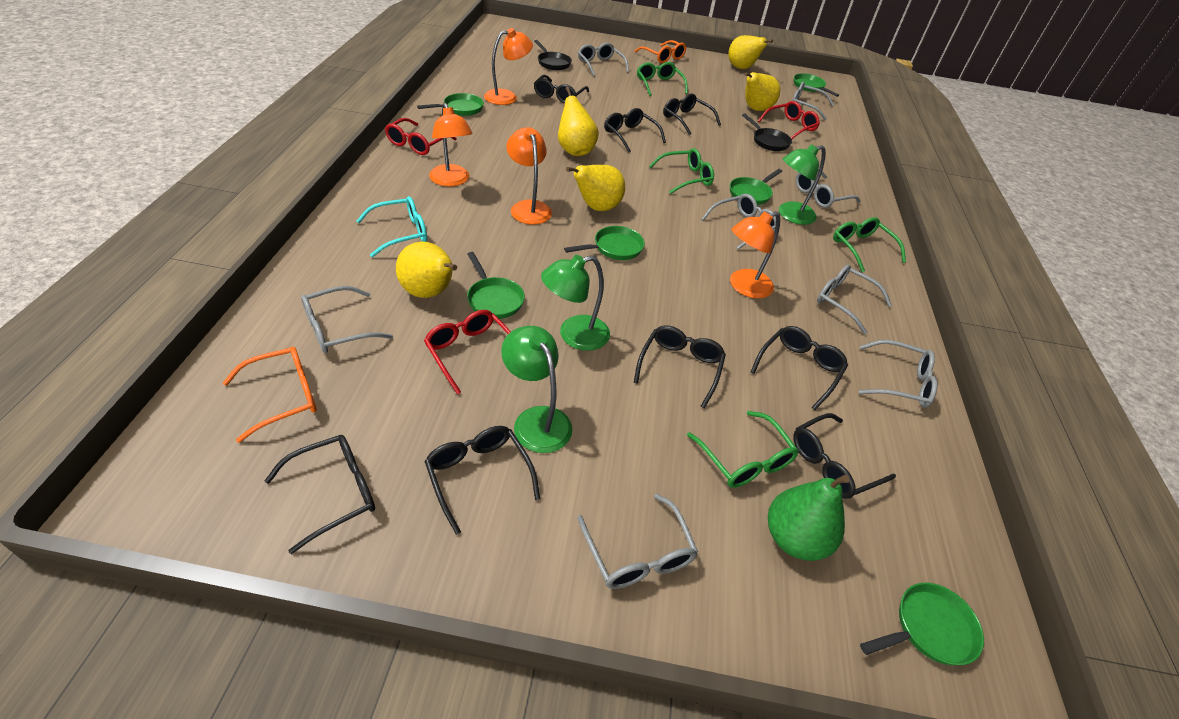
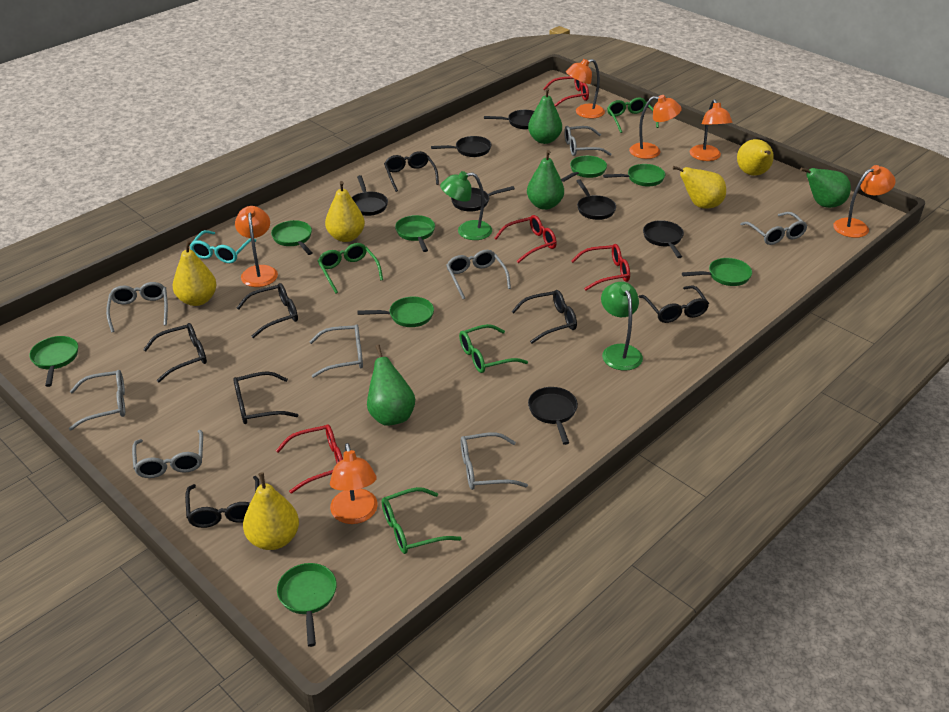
black glasses: 8 -> 7
black pan: 2 -> 7
green lamp: 3 -> 2
green pan: 6 -> 8
green pear: 1 -> 4
orange glasses: 2 -> 0
orange lamp: 4 -> 6
red glasses: 3 -> 4

